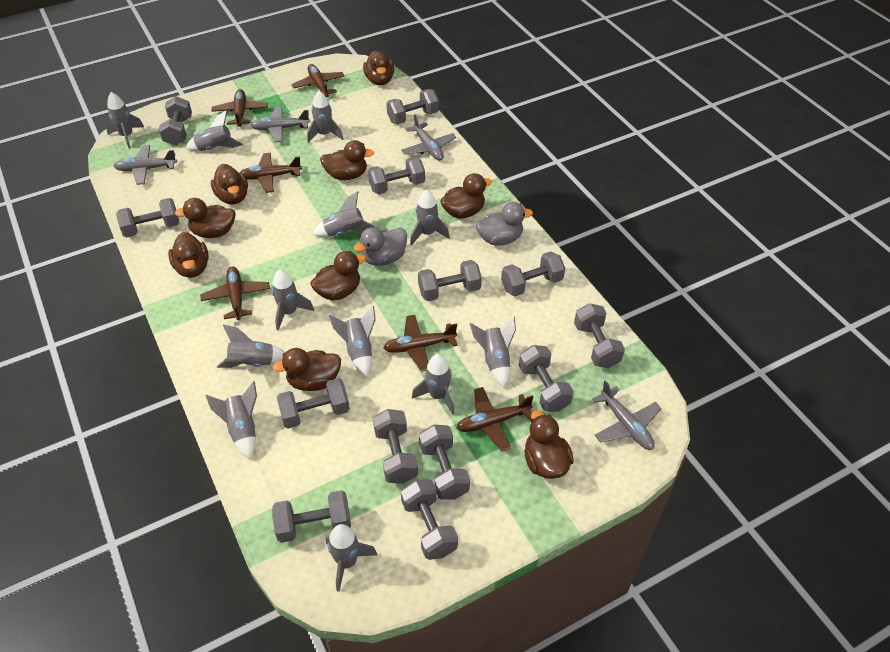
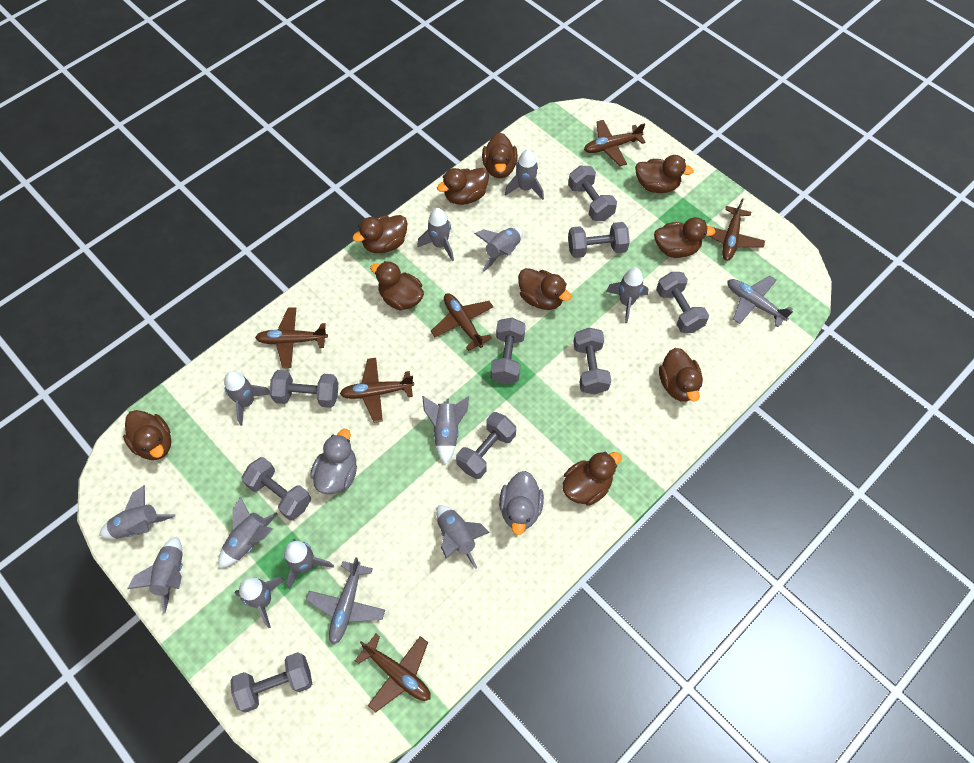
brown duck: 9 -> 10
grey dumbbell: 13 -> 9
grey plane: 4 -> 2

